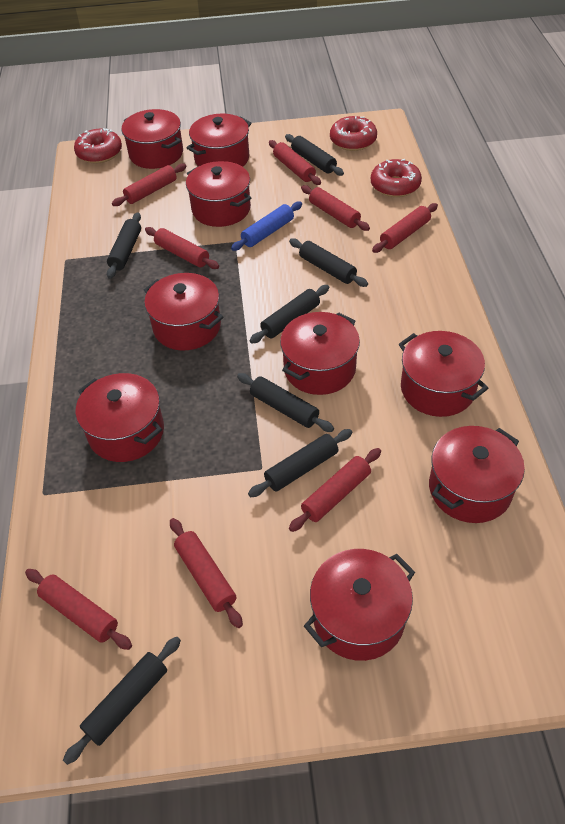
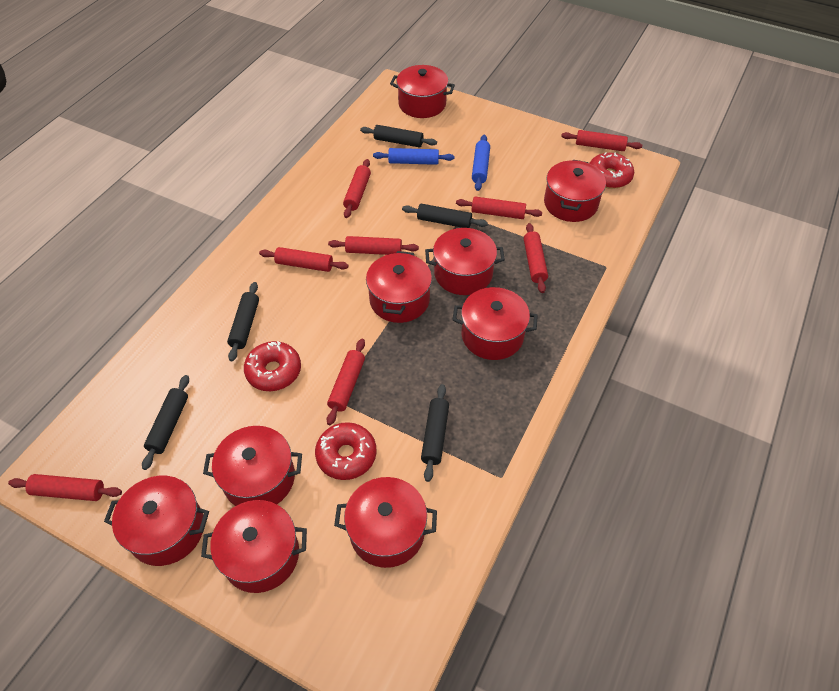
black rolling pin: 7 -> 5
blue rolling pin: 1 -> 2

